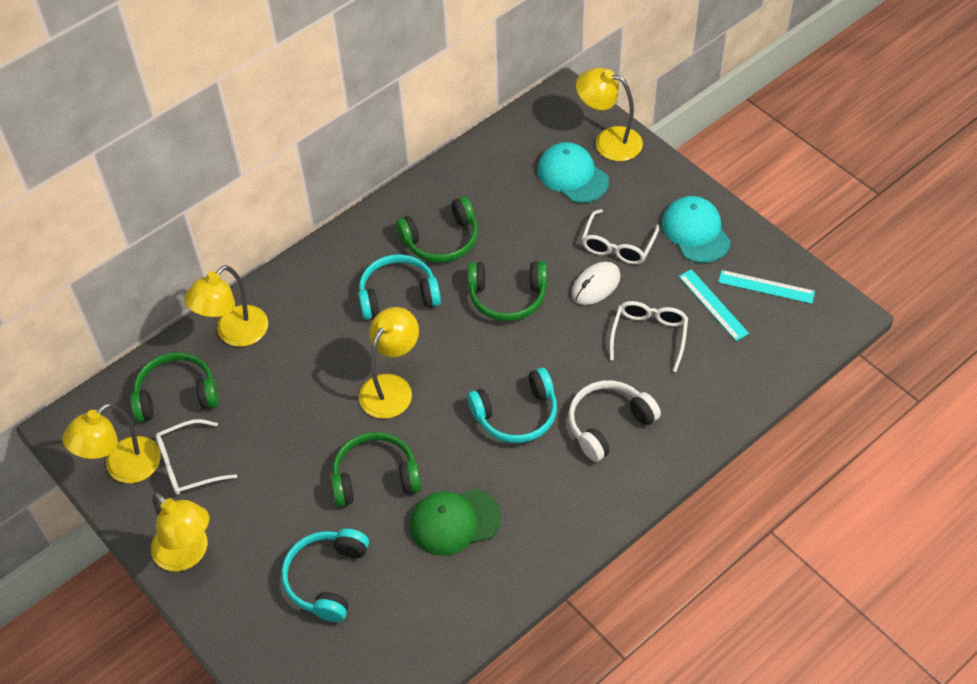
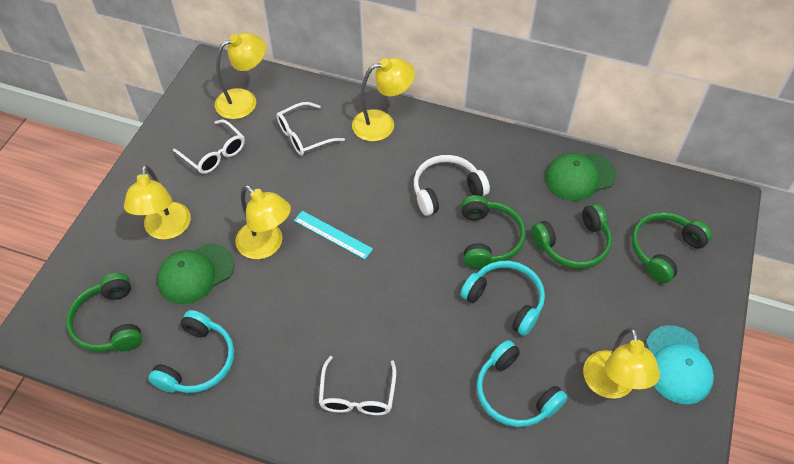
green cap: 1 -> 2
turquoise cap: 2 -> 1
turquoise ruler: 2 -> 1
white mouse: 1 -> 0

